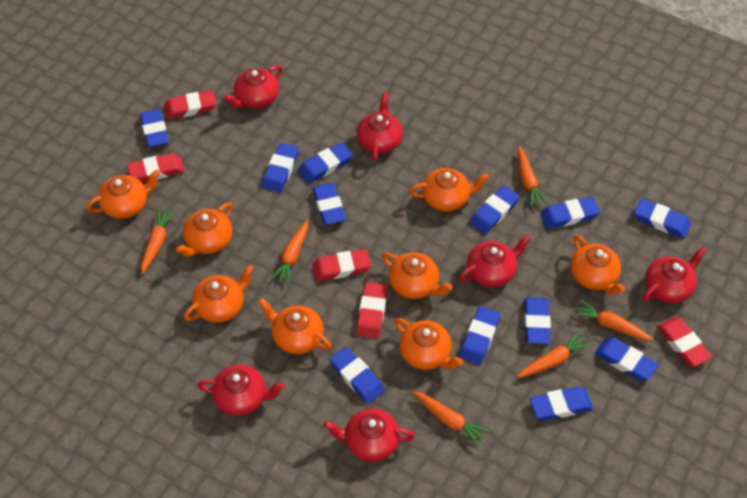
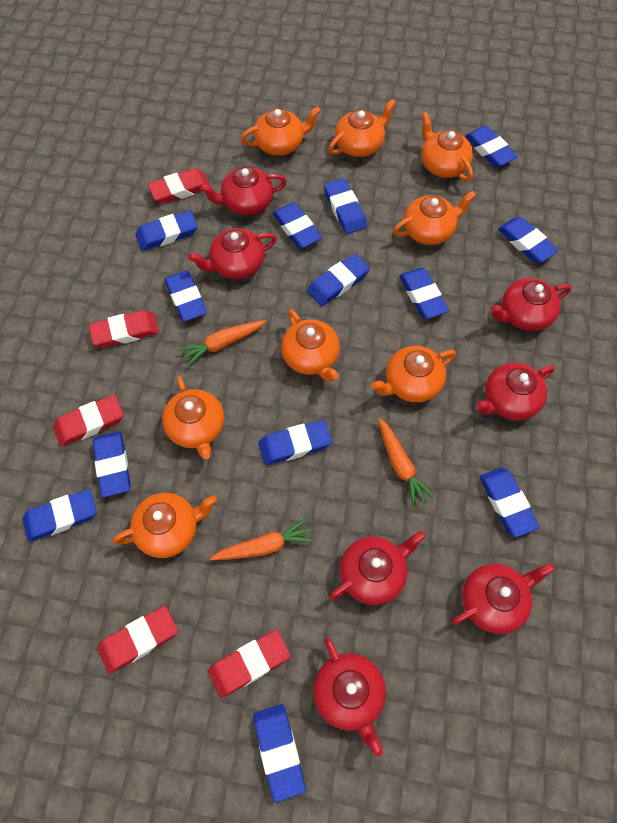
blue eraser: 12 -> 13
orange carrot: 6 -> 3
red teapot: 6 -> 7

